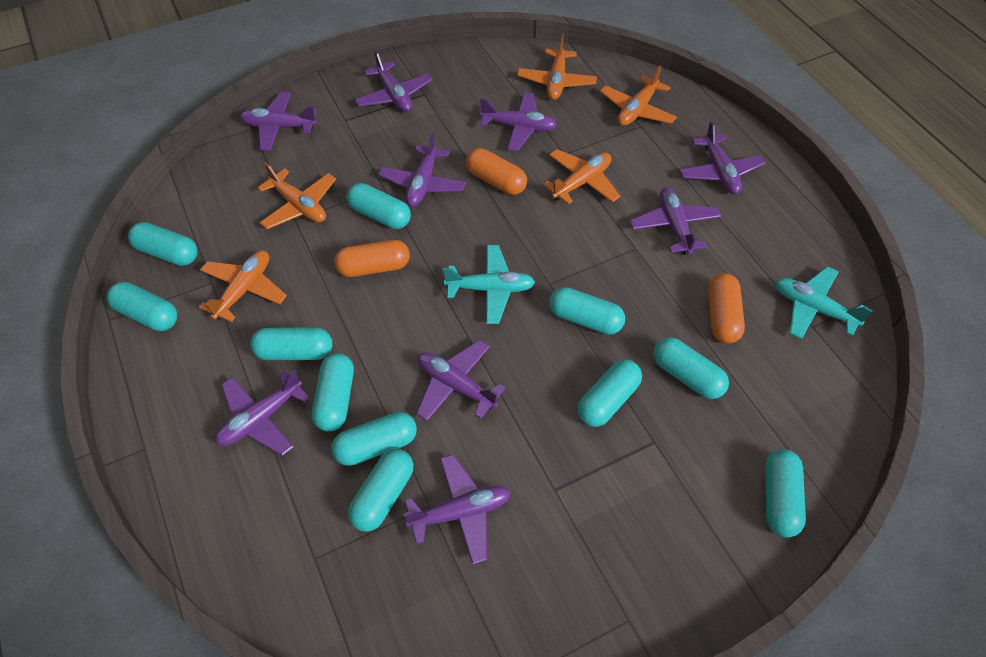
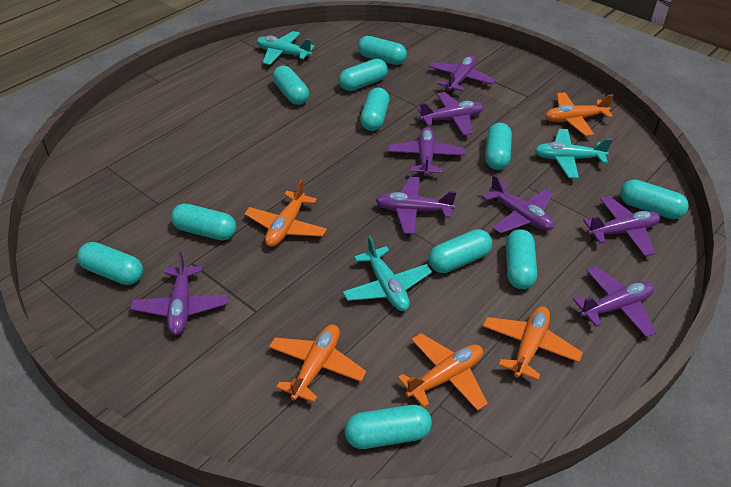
orange capsule: 3 -> 0
purple plane: 9 -> 8
turquoise plane: 2 -> 3

